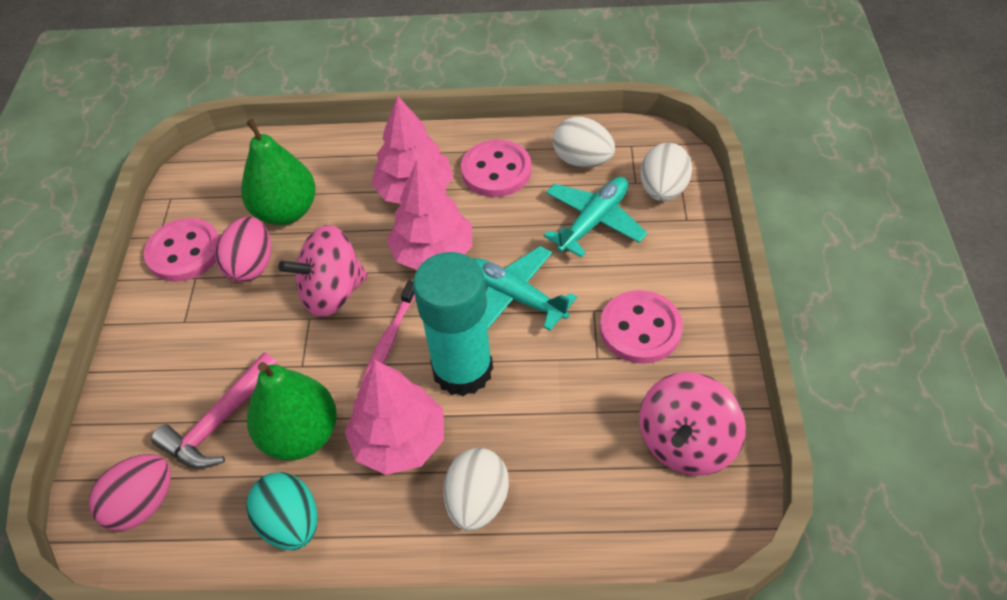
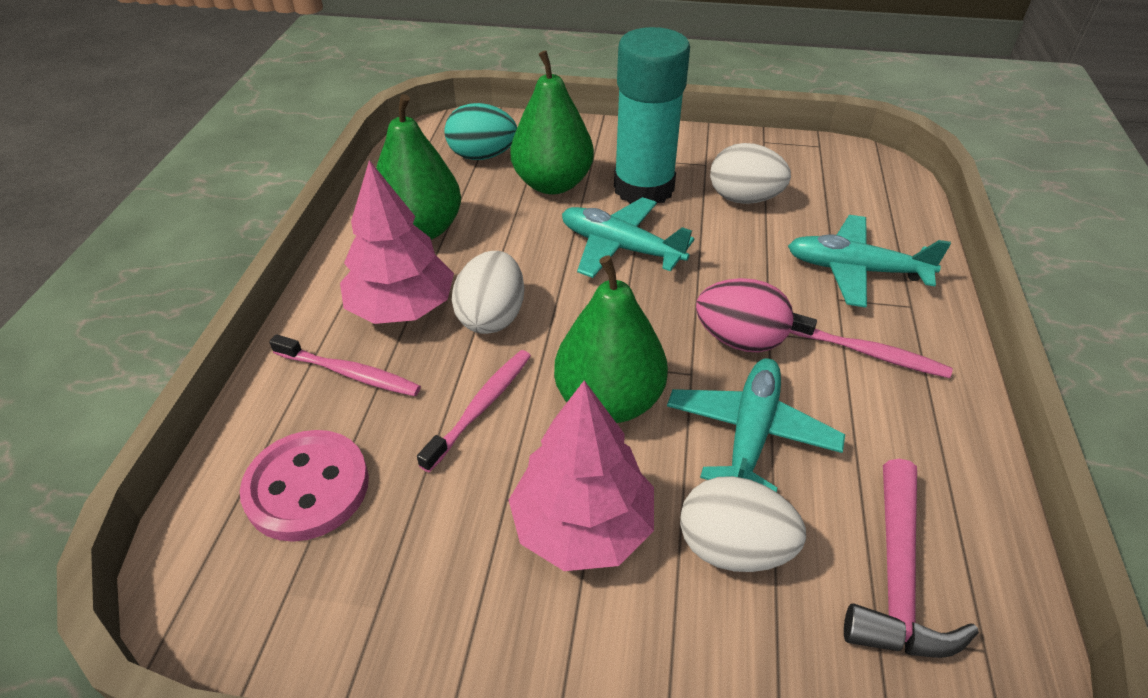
green pear: 2 -> 3
pink button: 3 -> 1
pink egg: 2 -> 1
pink spinning top: 2 -> 0
pink toothbrush: 1 -> 3
pink tree: 3 -> 2
turquoise plane: 2 -> 3

